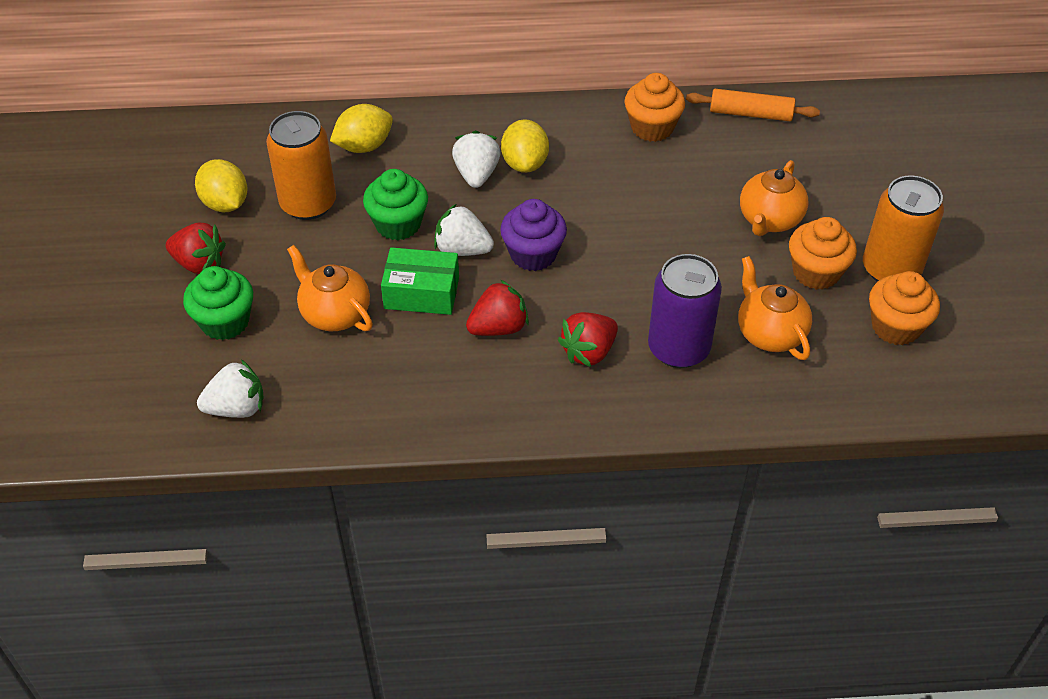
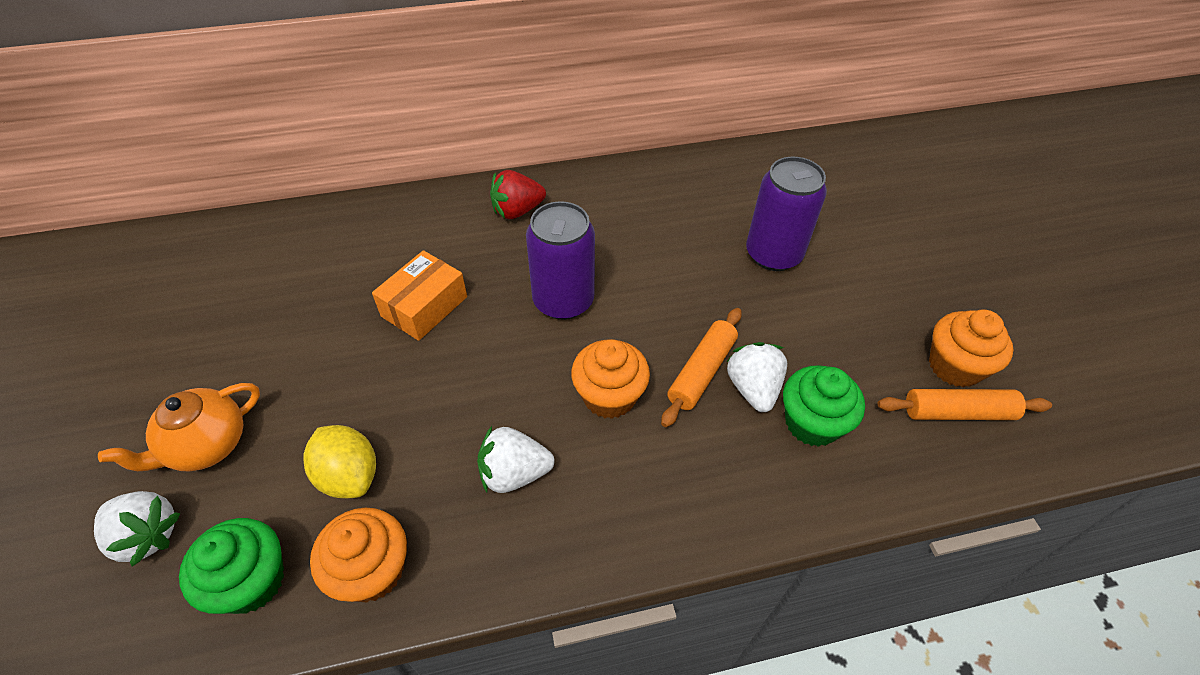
green box: 1 -> 0
orange box: 0 -> 1
orange can: 2 -> 0
orange rolling pin: 1 -> 2
orange teapot: 3 -> 1
purple can: 1 -> 2
purple cupcake: 1 -> 0
red strawberry: 3 -> 1
yellow lemon: 3 -> 1

